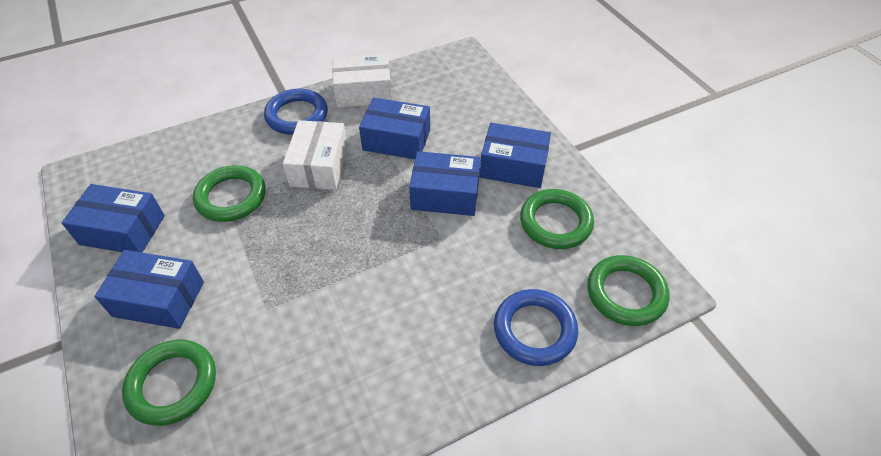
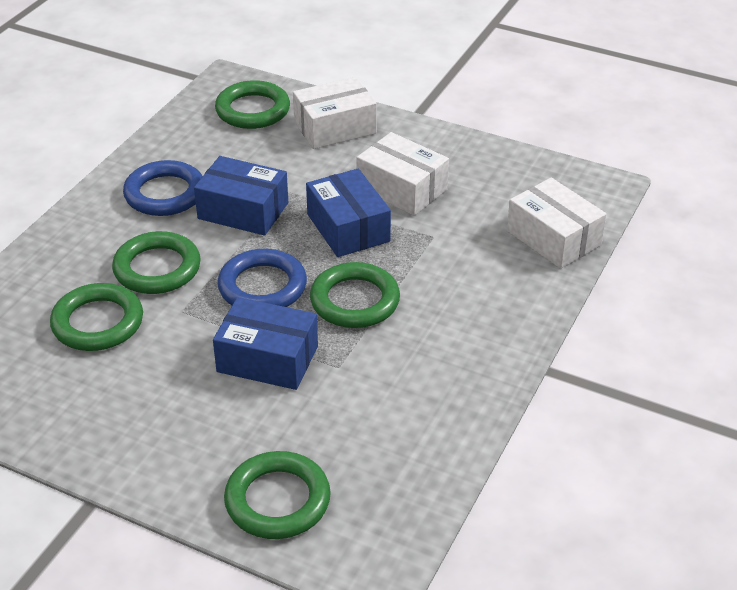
blue box: 5 -> 3
green ring: 4 -> 5
white box: 2 -> 3

